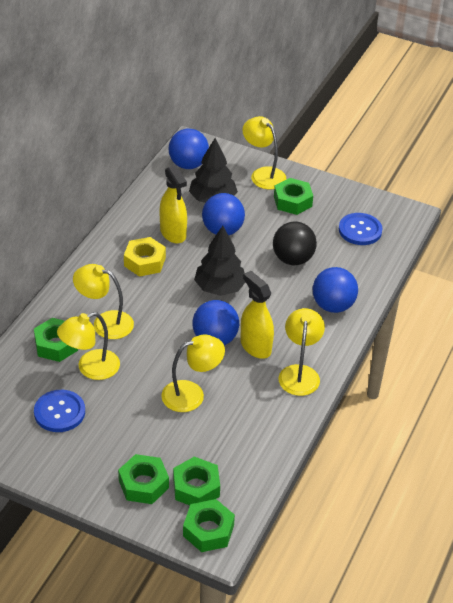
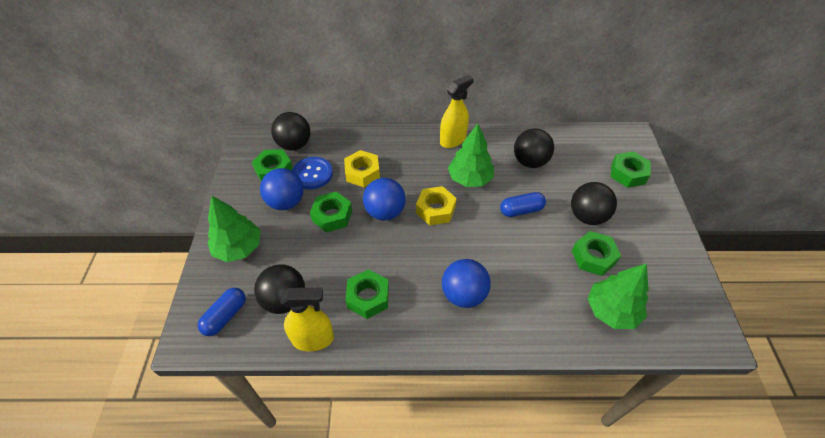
black ball: 1 -> 4
black tree: 2 -> 0
blue ball: 4 -> 3
blue button: 2 -> 1
blue capsule: 0 -> 2
green tree: 0 -> 3
yellow lamp: 5 -> 0
yellow nut: 1 -> 2

